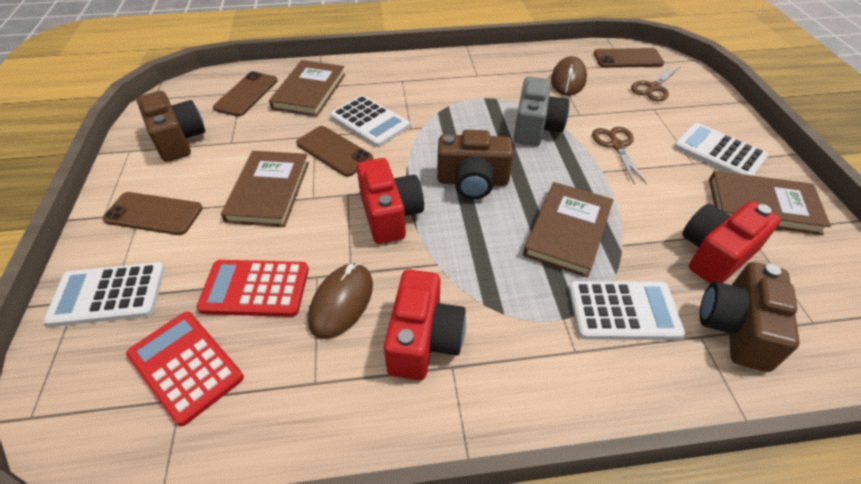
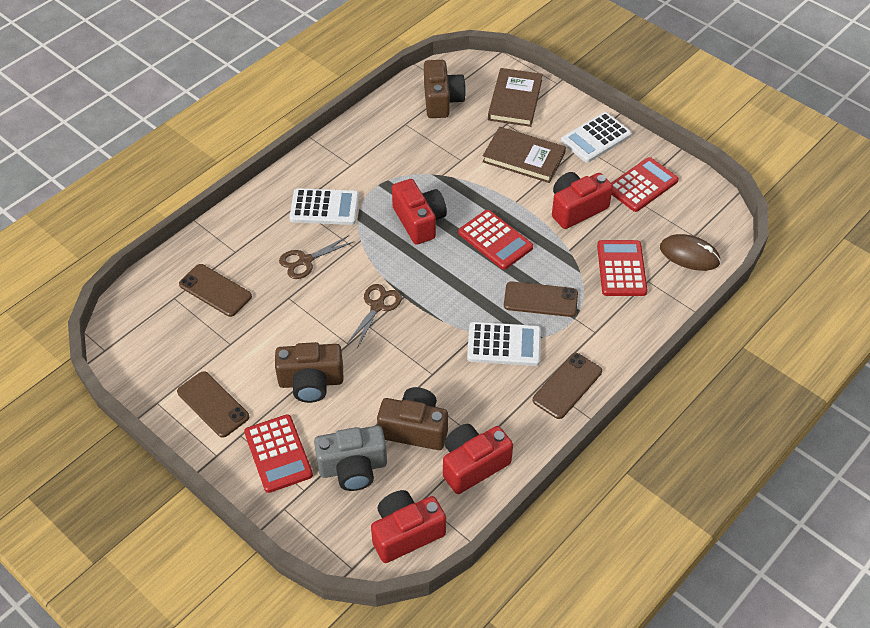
brown book: 4 -> 2
brown mouse: 2 -> 1
red calculator: 2 -> 4
red camera: 3 -> 4
white calculator: 4 -> 3

